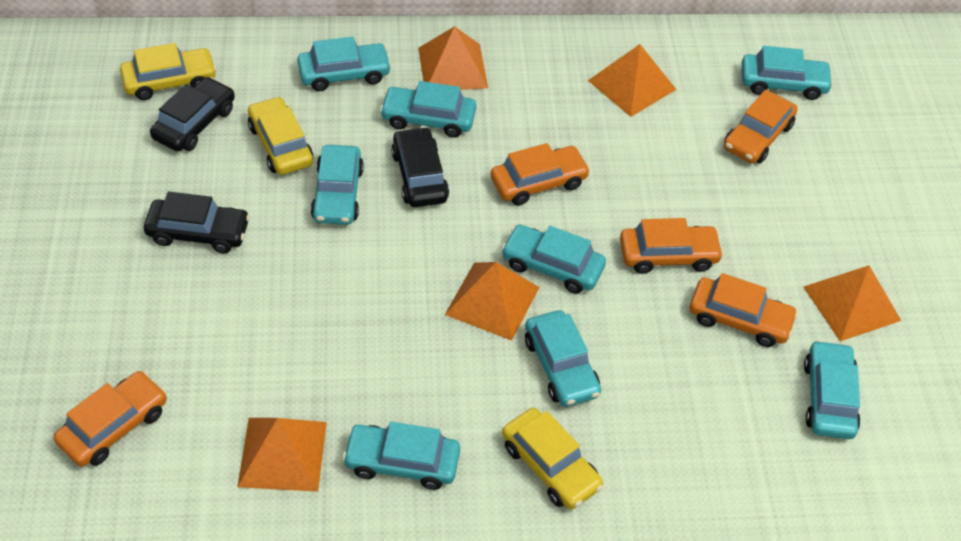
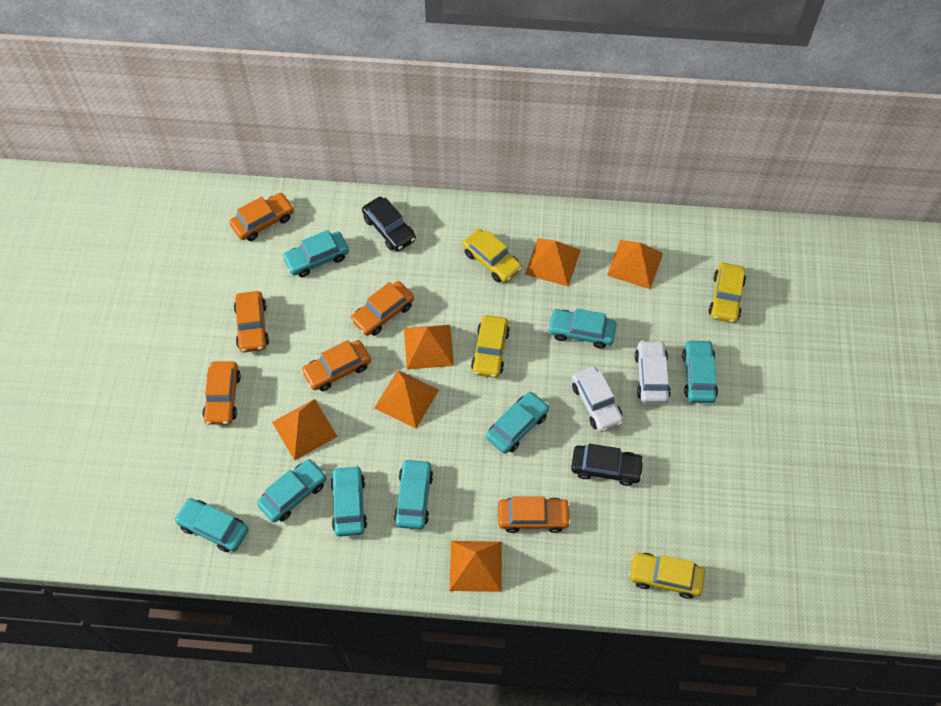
black car: 3 -> 2
orange car: 5 -> 6
orange pyramid: 5 -> 6
white car: 0 -> 2
yellow car: 3 -> 4

